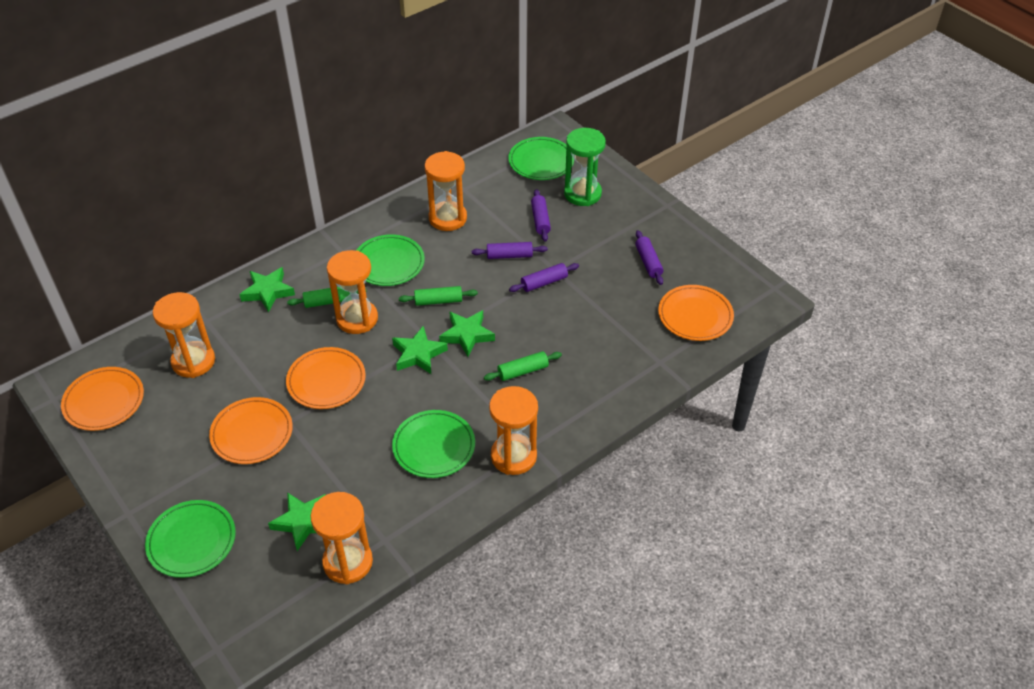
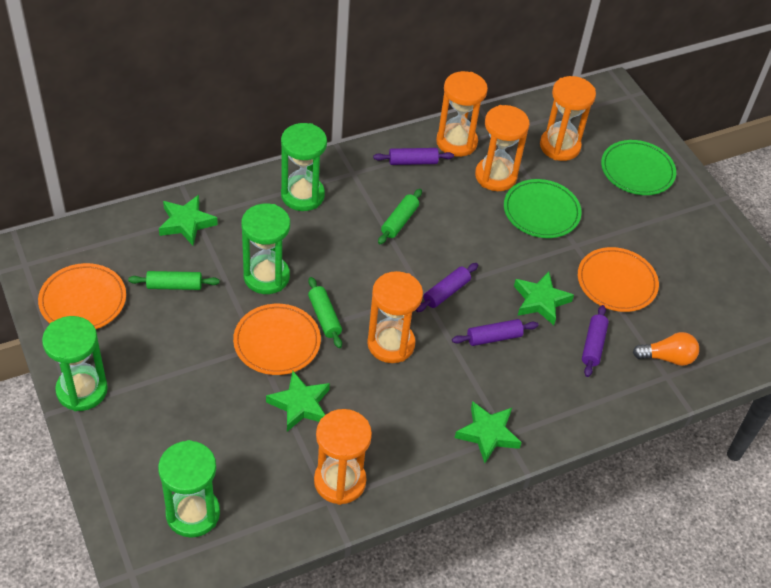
green hourglass: 1 -> 4
green plate: 4 -> 2
orange light bulb: 0 -> 1
orange plate: 4 -> 3

